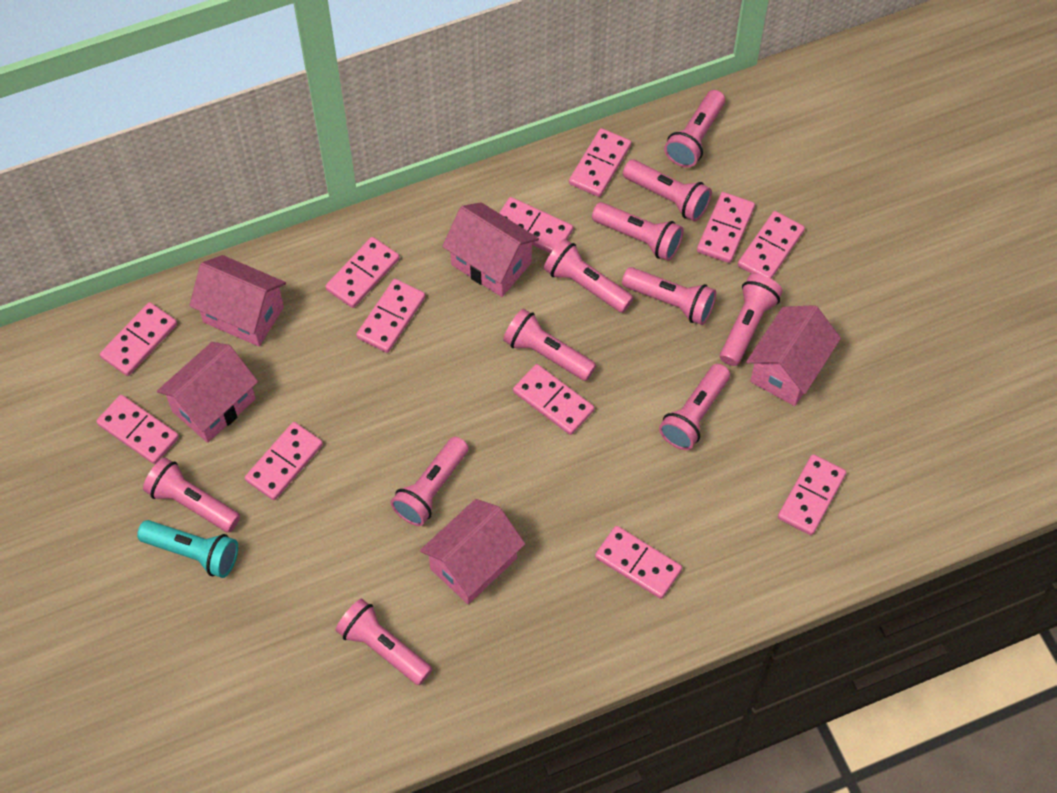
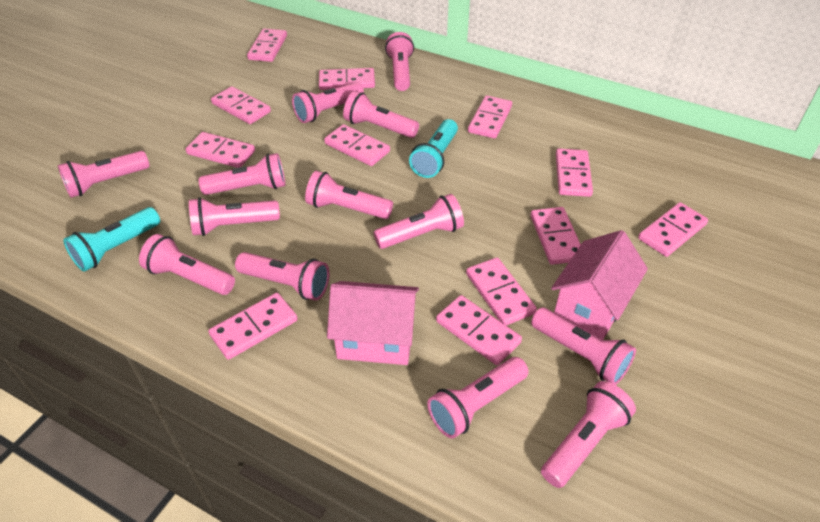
pink flashlight: 11 -> 13
pink house: 5 -> 2
turquoise flashlight: 1 -> 2

